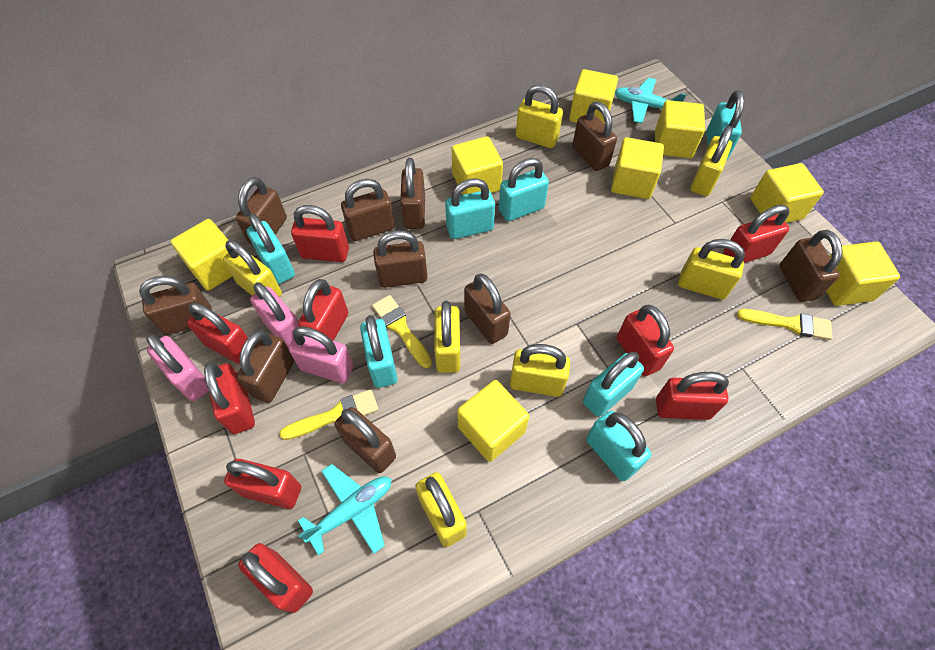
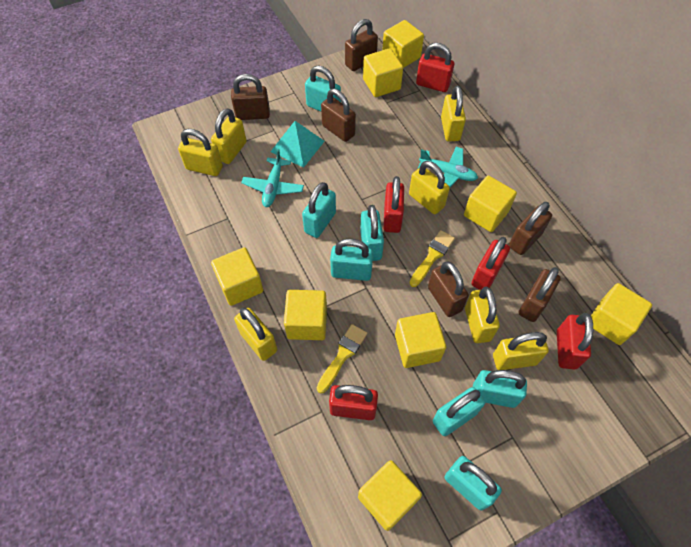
brown padlock: 10 -> 6
pink padlock: 3 -> 0
red padlock: 9 -> 5
turquoise pyramid: 0 -> 1
yellow brush: 3 -> 2

